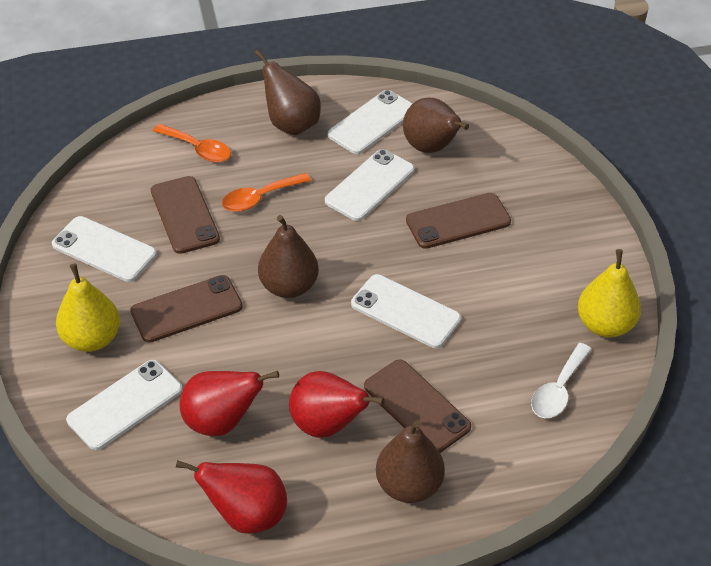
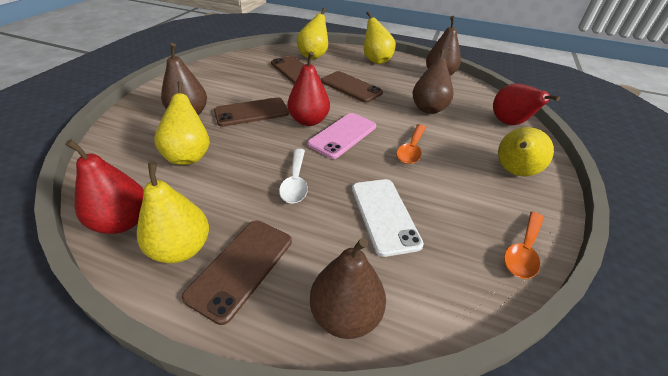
pink phone: 0 -> 1
white phone: 5 -> 1
yellow pear: 2 -> 5

